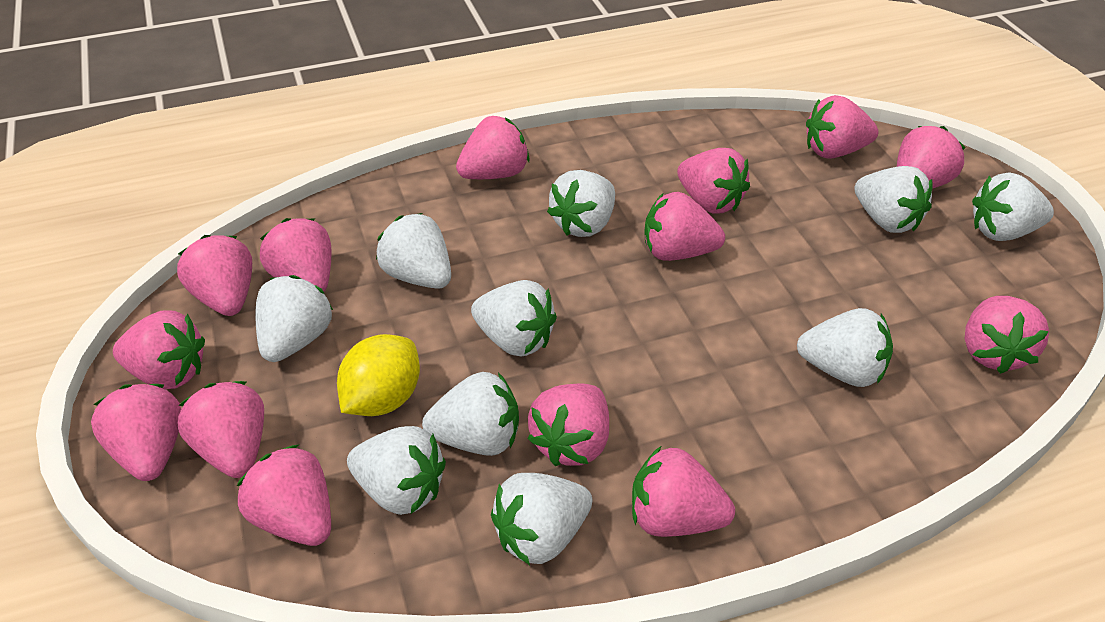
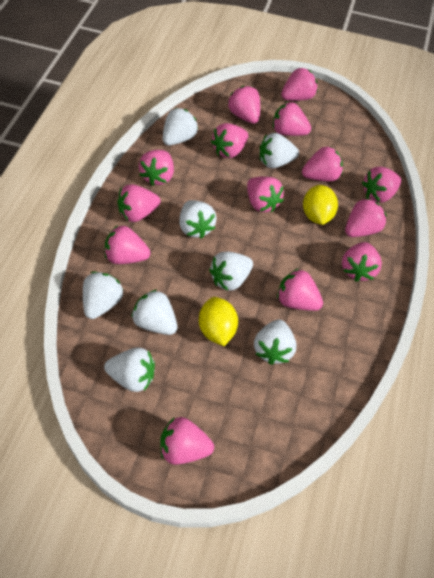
white strawberry: 10 -> 8
yellow lemon: 1 -> 2

